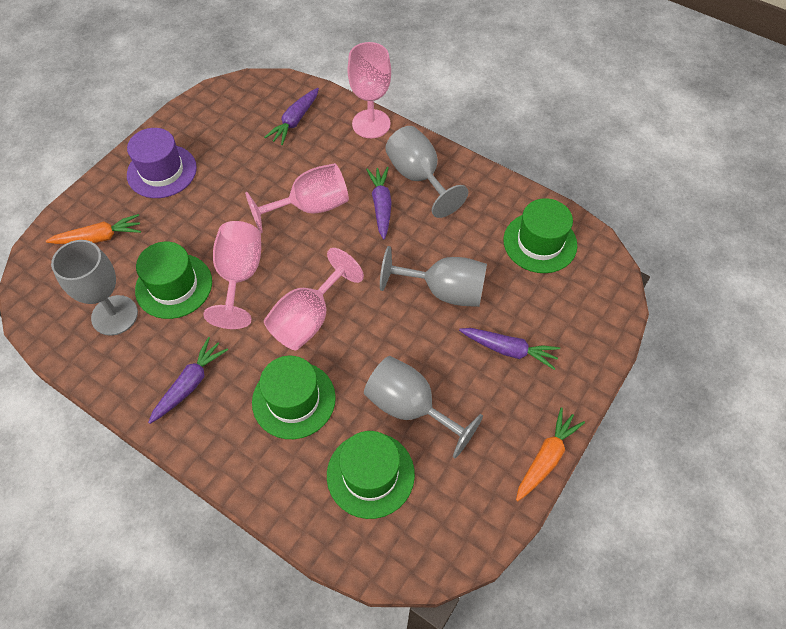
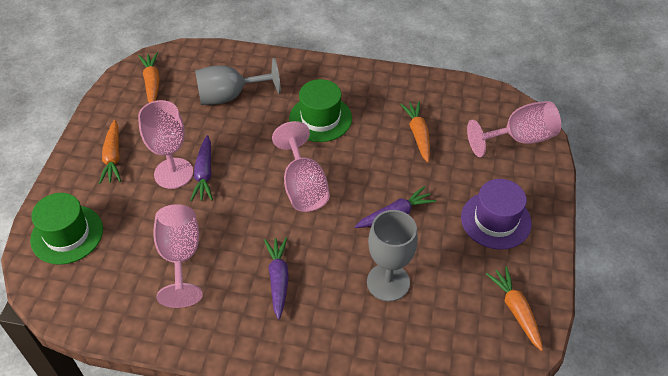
green hat: 4 -> 2
grey goblet: 4 -> 2
orange carrot: 2 -> 4
purple carrot: 4 -> 3

